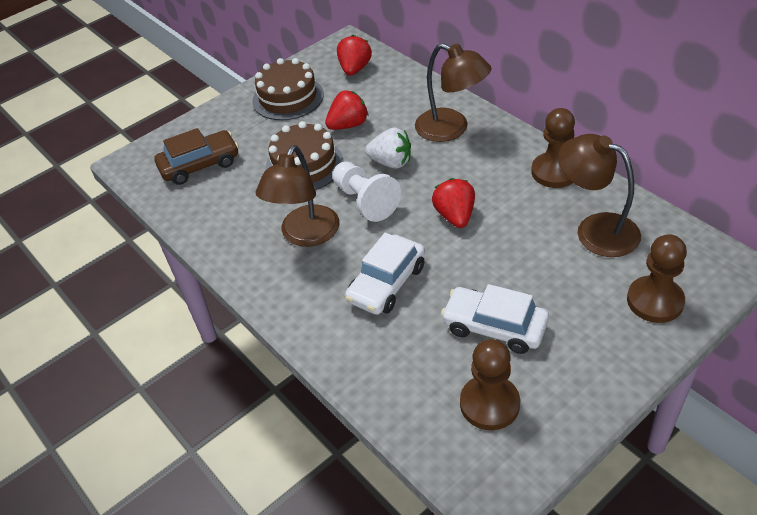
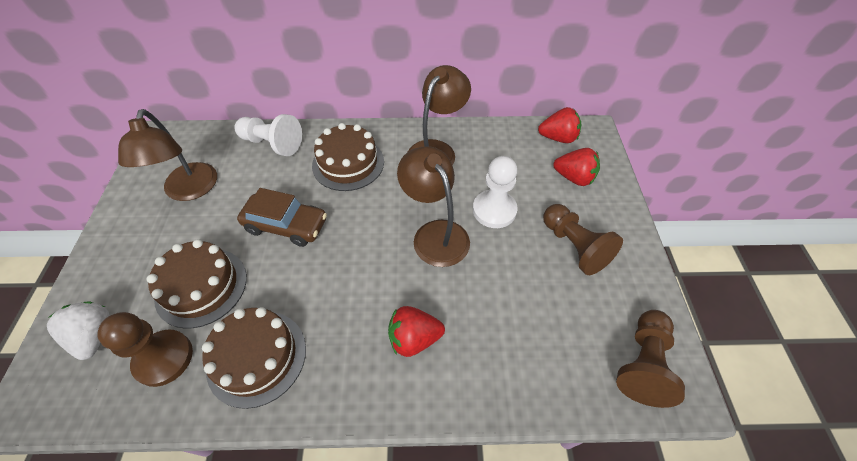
brown cake: 2 -> 3
white car: 2 -> 0
white pawn: 1 -> 2

